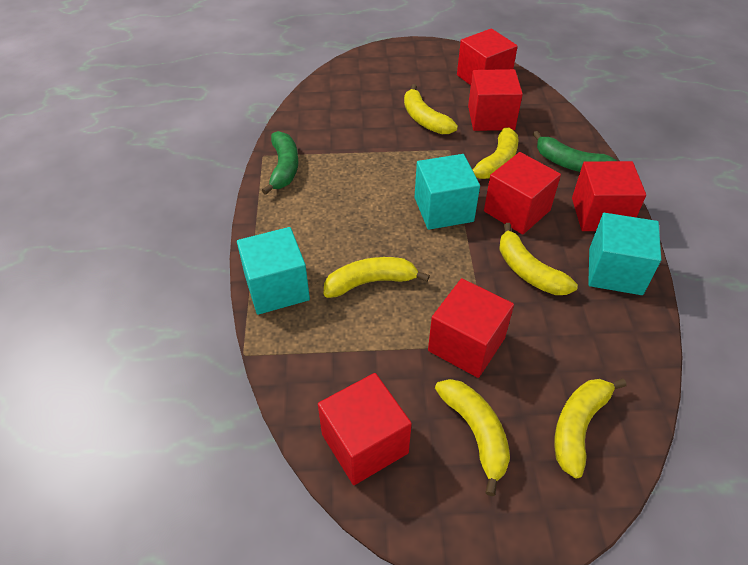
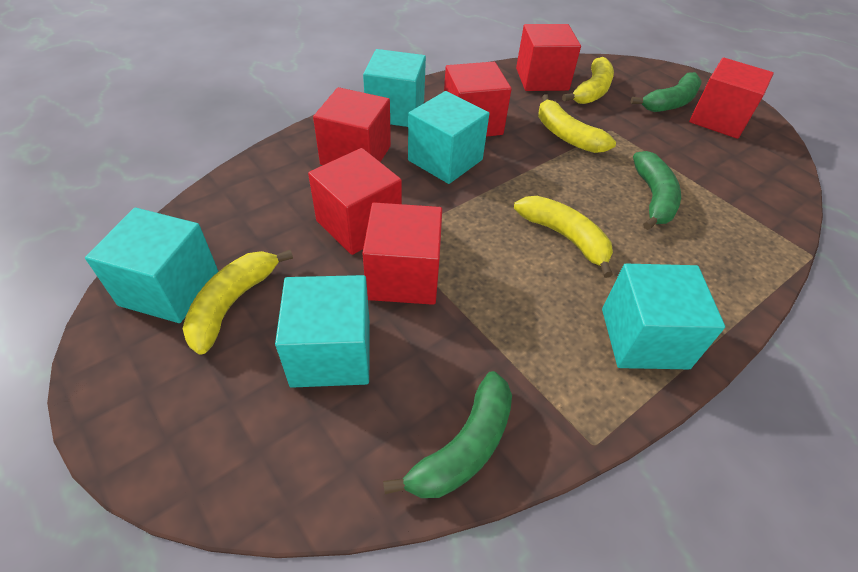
green banana: 2 -> 3
turquoise cube: 3 -> 5
yellow banana: 6 -> 4

